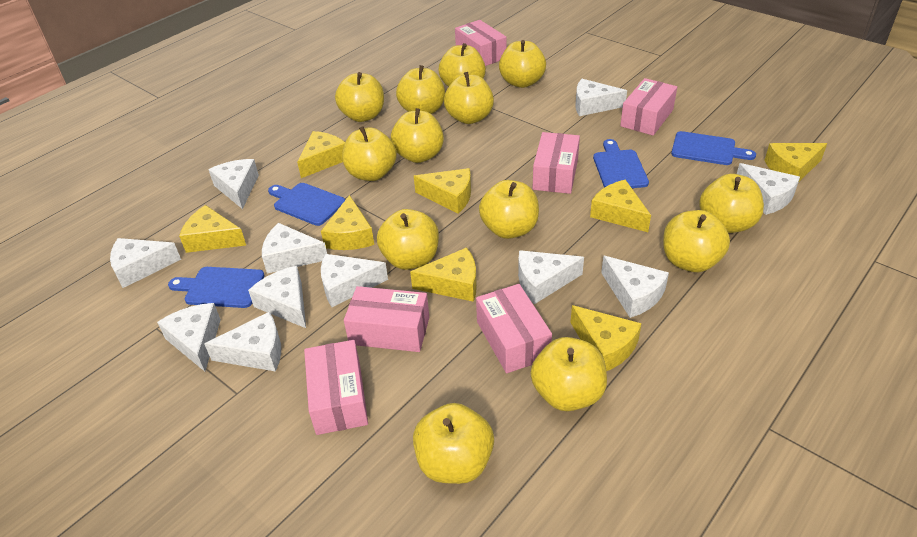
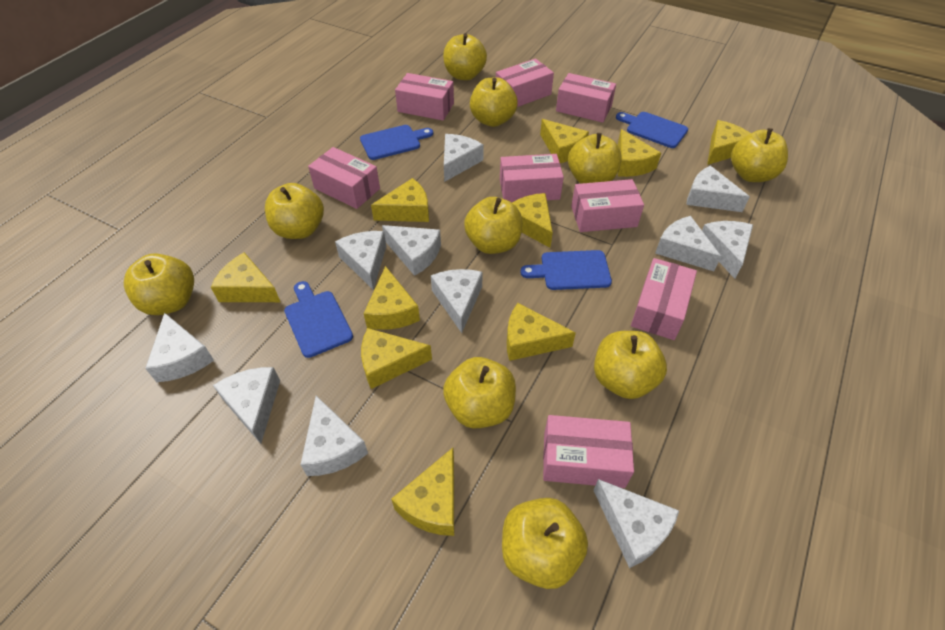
pink box: 6 -> 8
yellow apple: 13 -> 10
yellow cheese: 8 -> 10

